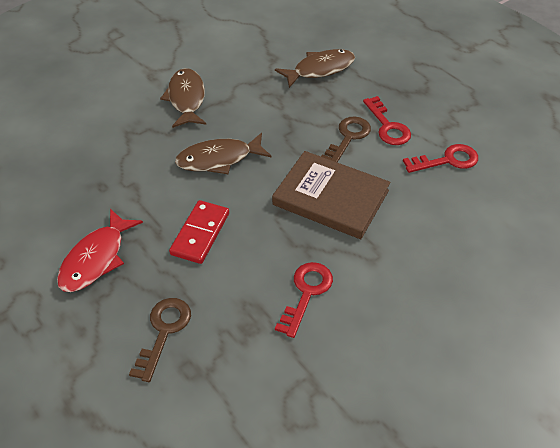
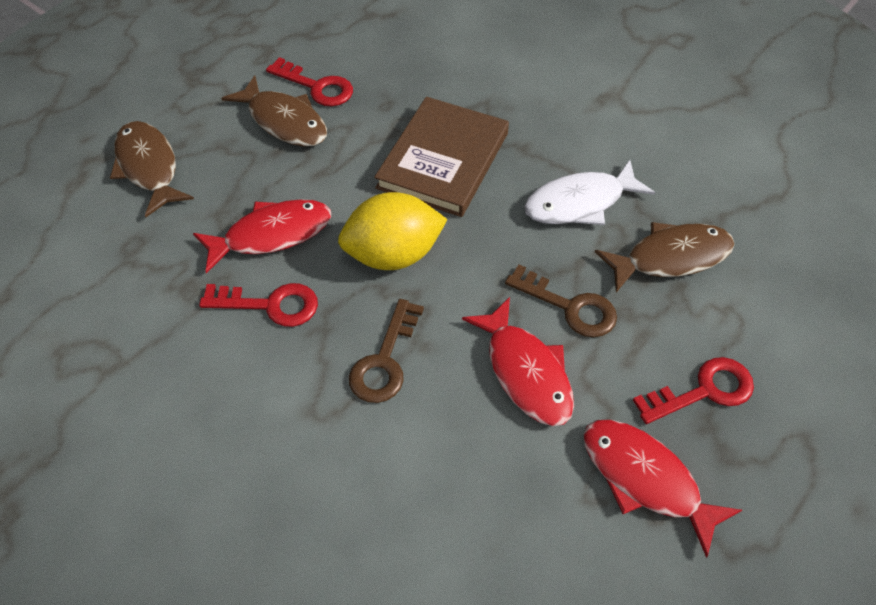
red domino: 1 -> 0
red fish: 1 -> 3
white fish: 0 -> 1
yellow lemon: 0 -> 1

